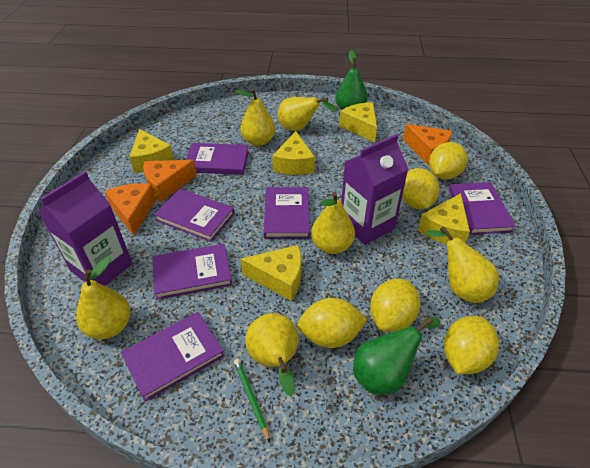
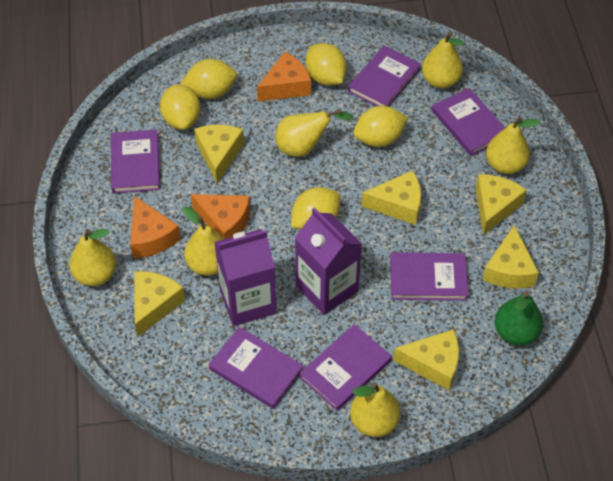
green pear: 2 -> 1
green pencil: 1 -> 0
yellow cheese: 5 -> 6

